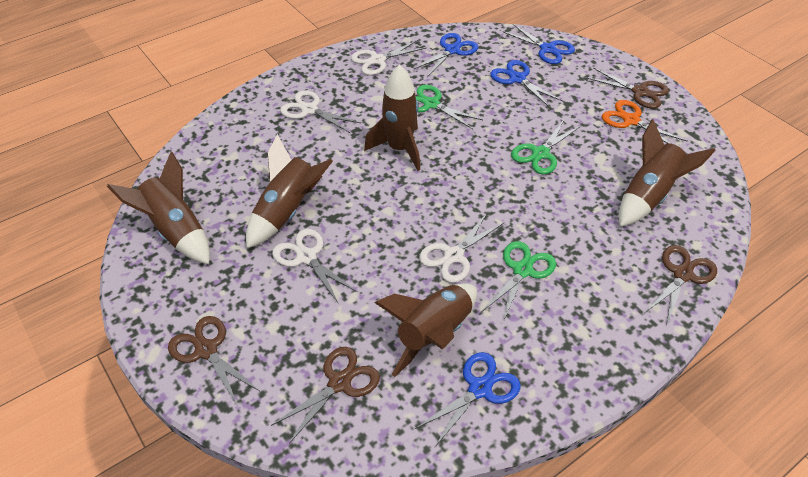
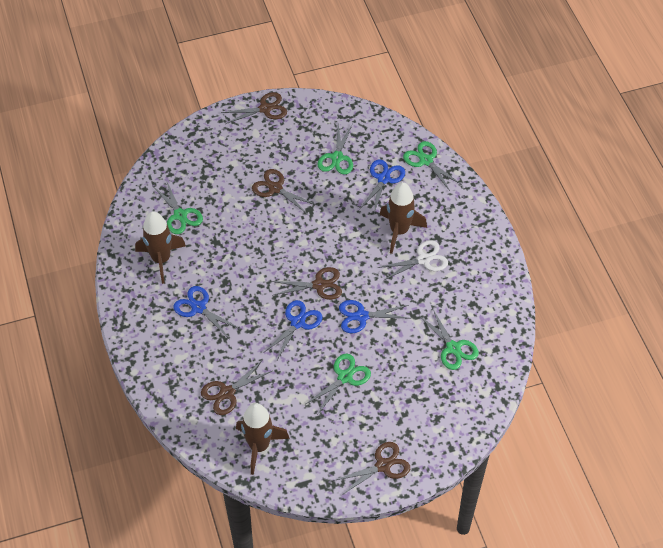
brown rocket: 5 -> 3
brown scissors: 4 -> 5
green scissors: 3 -> 5
orange scissors: 1 -> 0
white scissors: 4 -> 1

